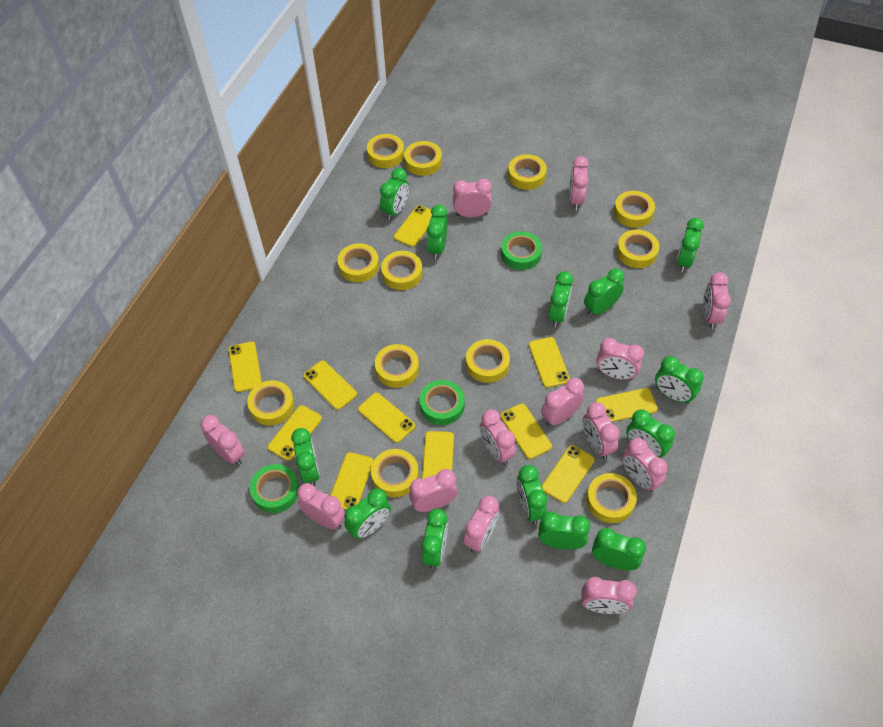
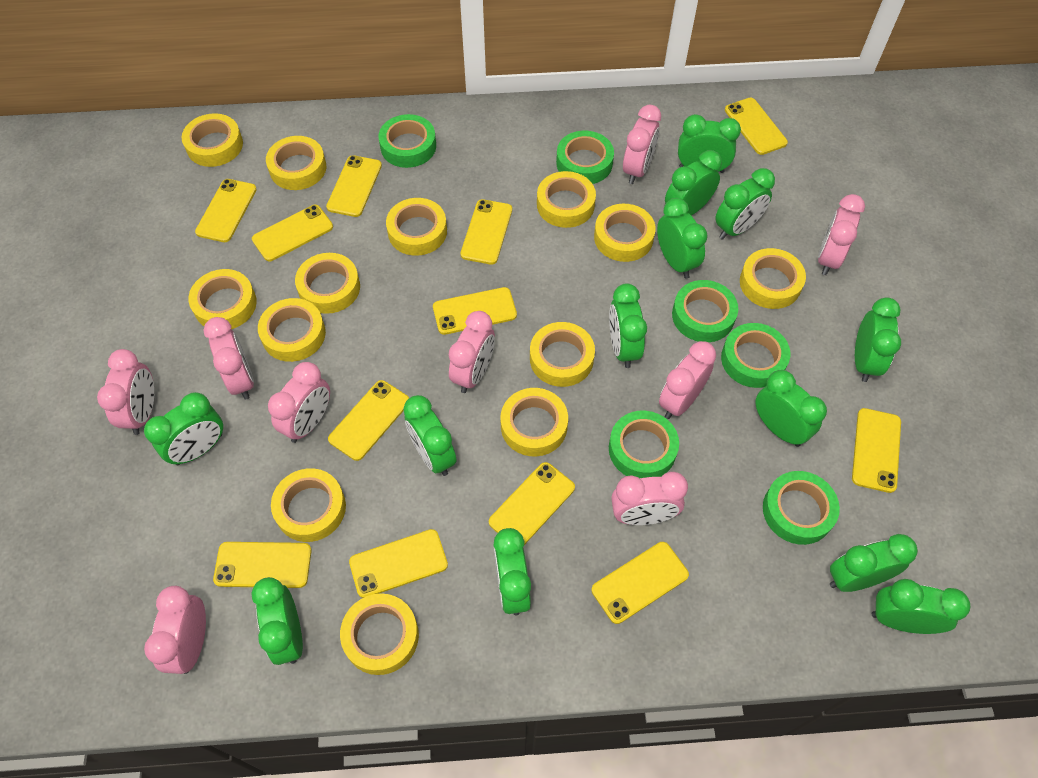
green tape: 3 -> 6
pink clock: 13 -> 9
yellow phone: 11 -> 12
yellow tape: 12 -> 13

